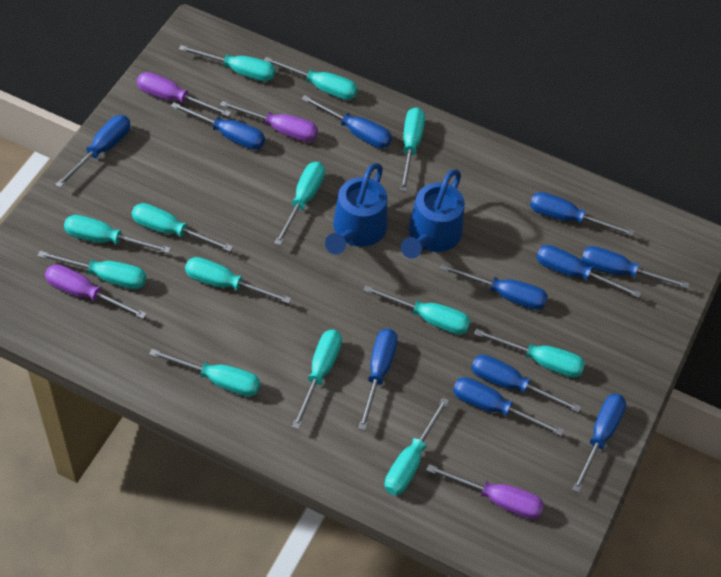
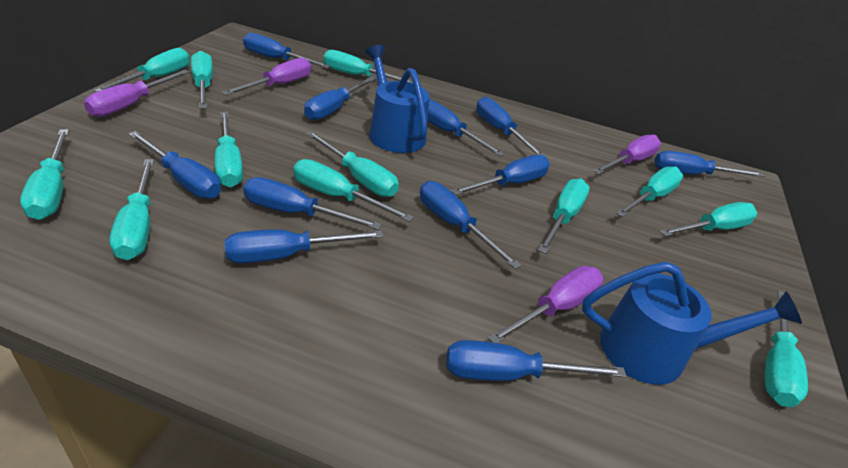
turquoise screwdriver: 13 -> 12

